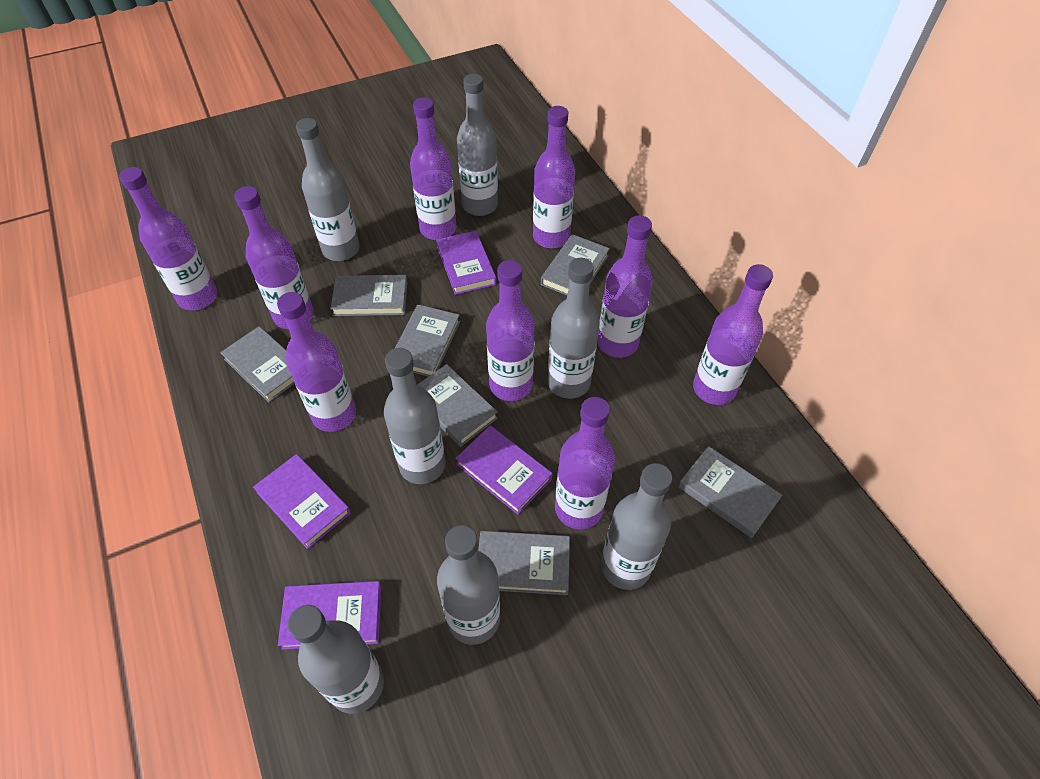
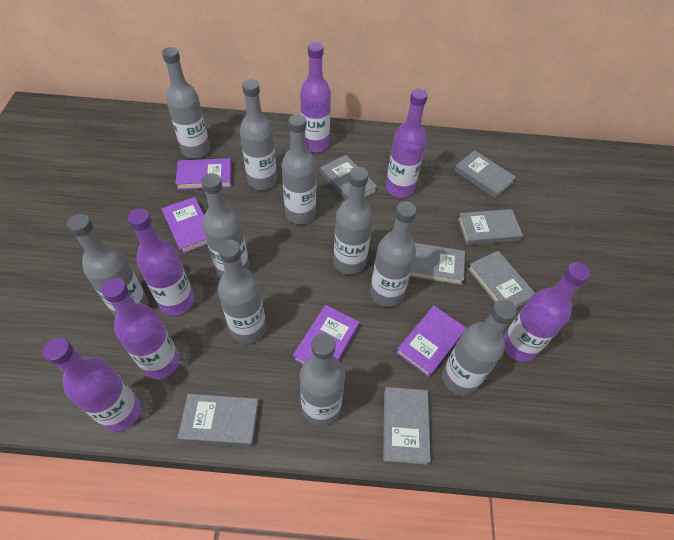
grey bottle: 7 -> 10
purple bottle: 9 -> 6

